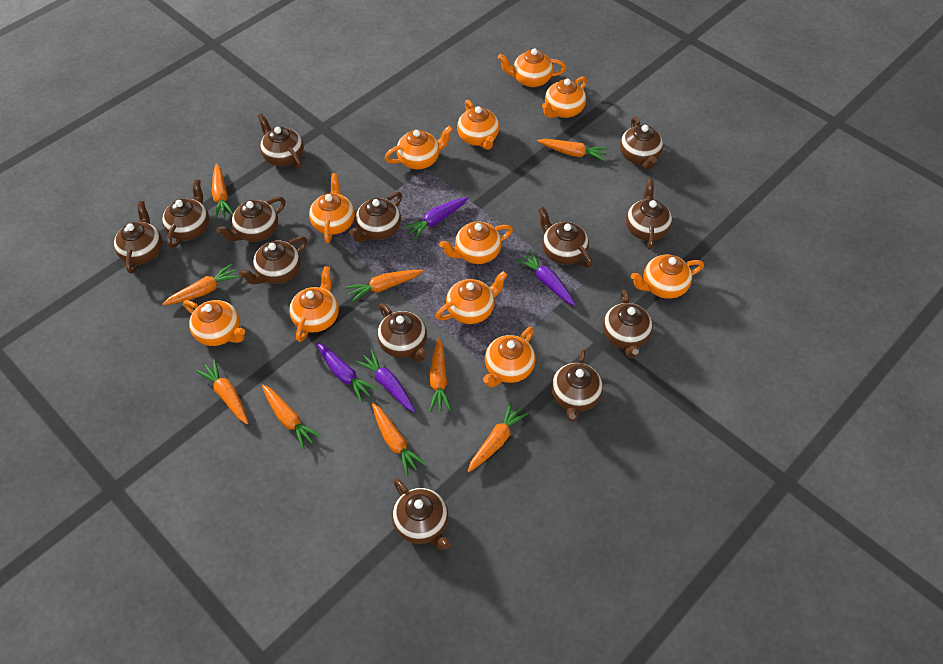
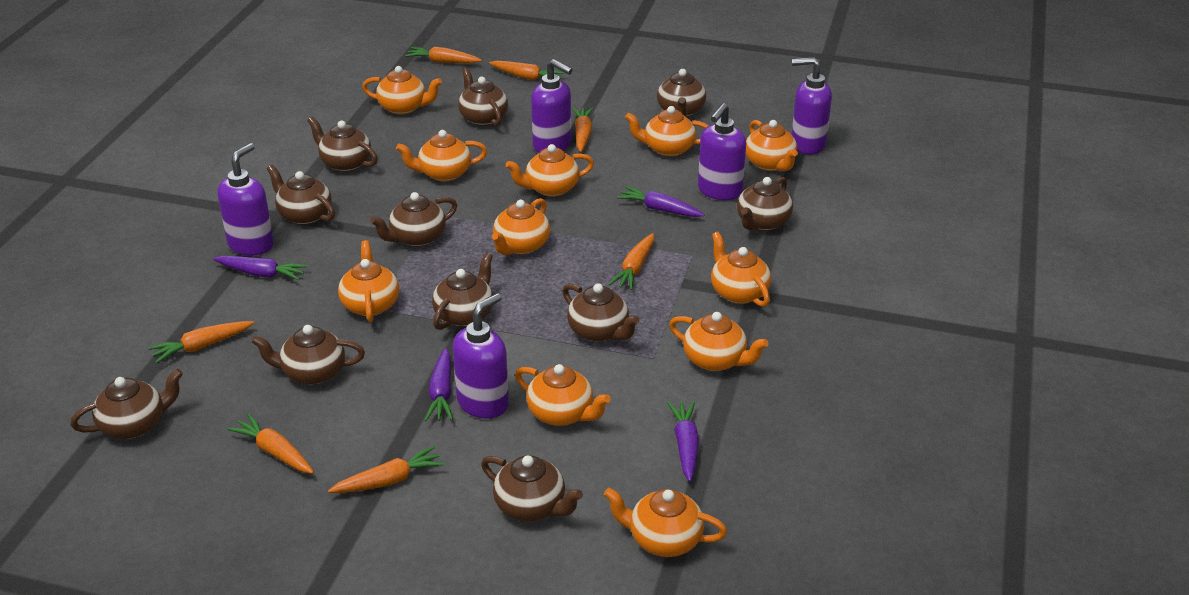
brown teapot: 13 -> 11
orange carrot: 9 -> 7
purple soap dispenser: 0 -> 5

